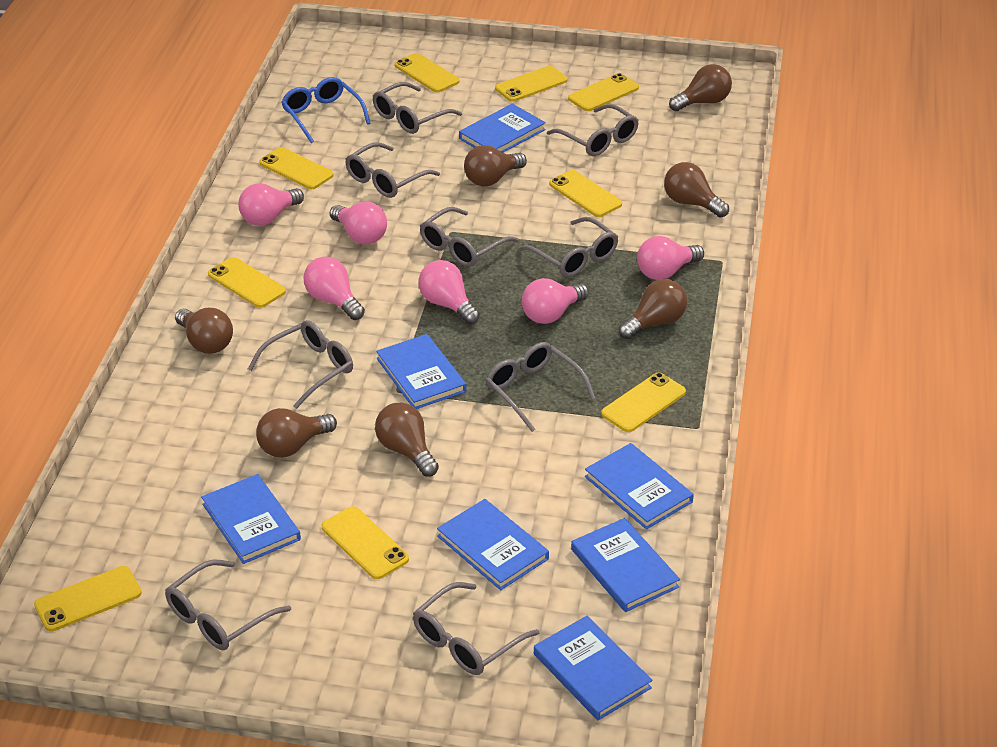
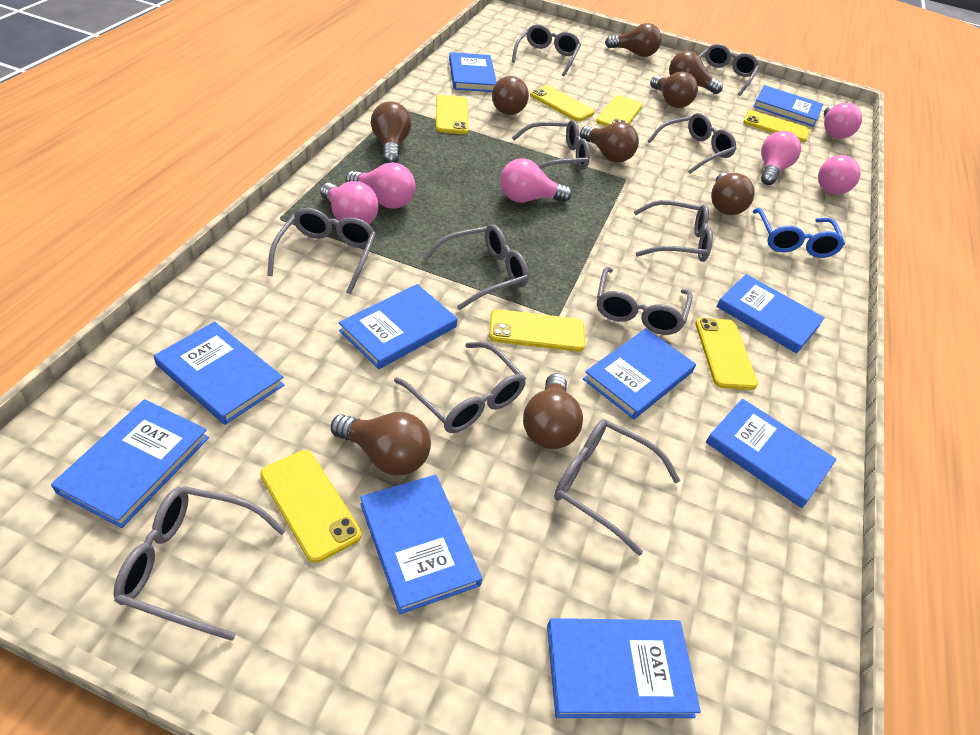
blue book: 7 -> 10
brown light bulb: 7 -> 9
grey glasses: 9 -> 11
yellow phone: 9 -> 7

